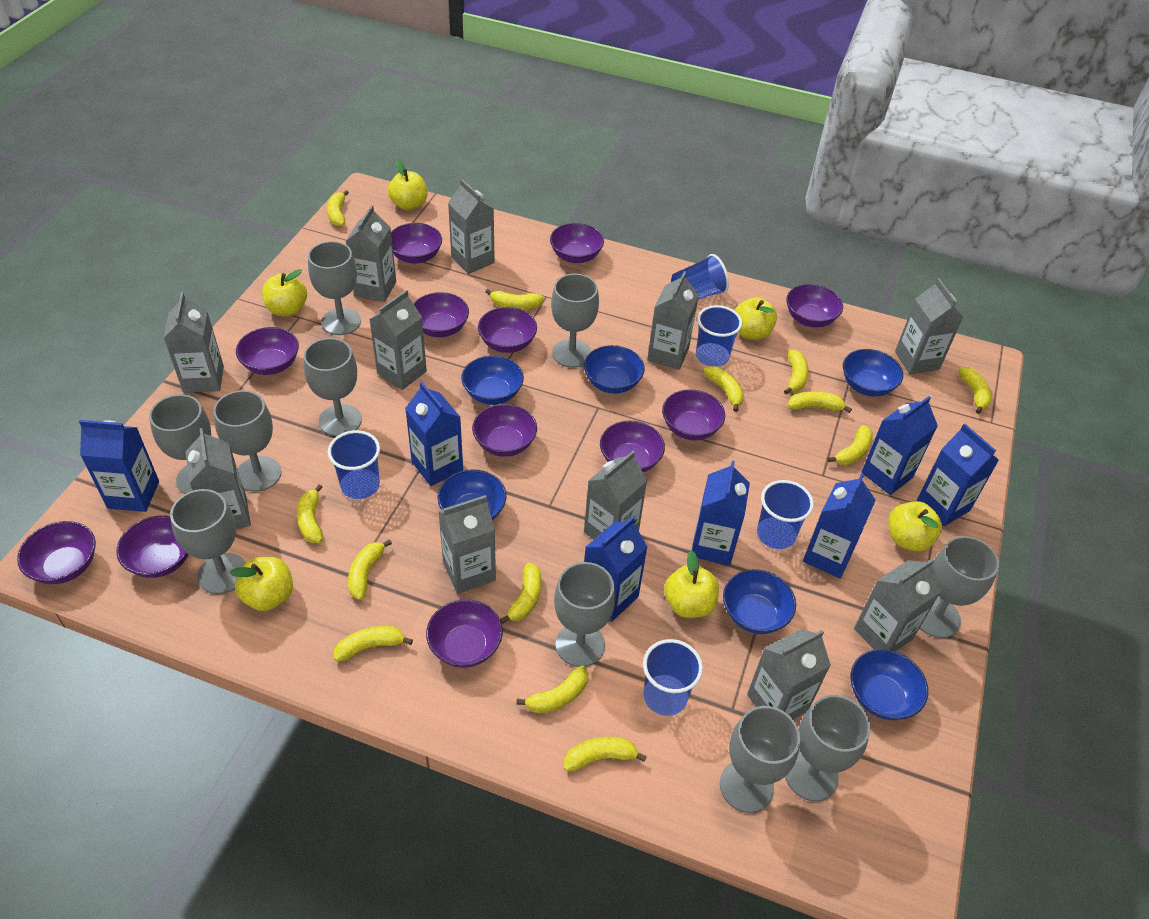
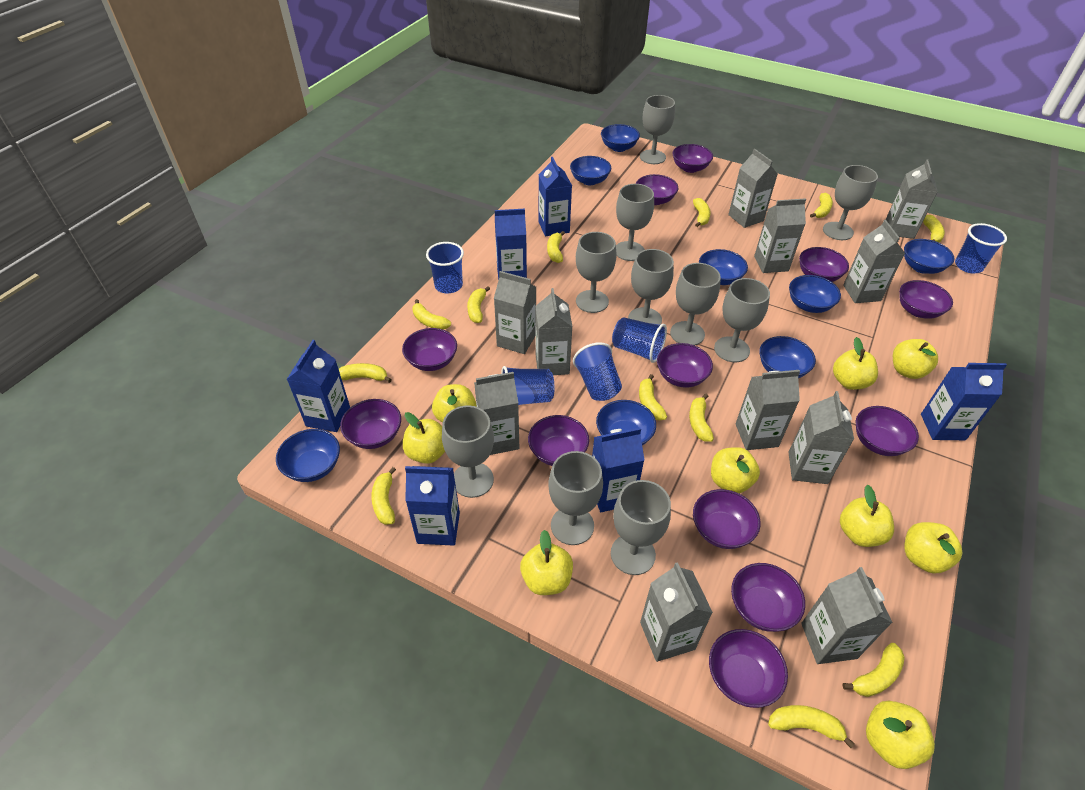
blue bowl: 6 -> 8
blue carton: 7 -> 6
yellow apple: 6 -> 9
yellow banana: 13 -> 12

